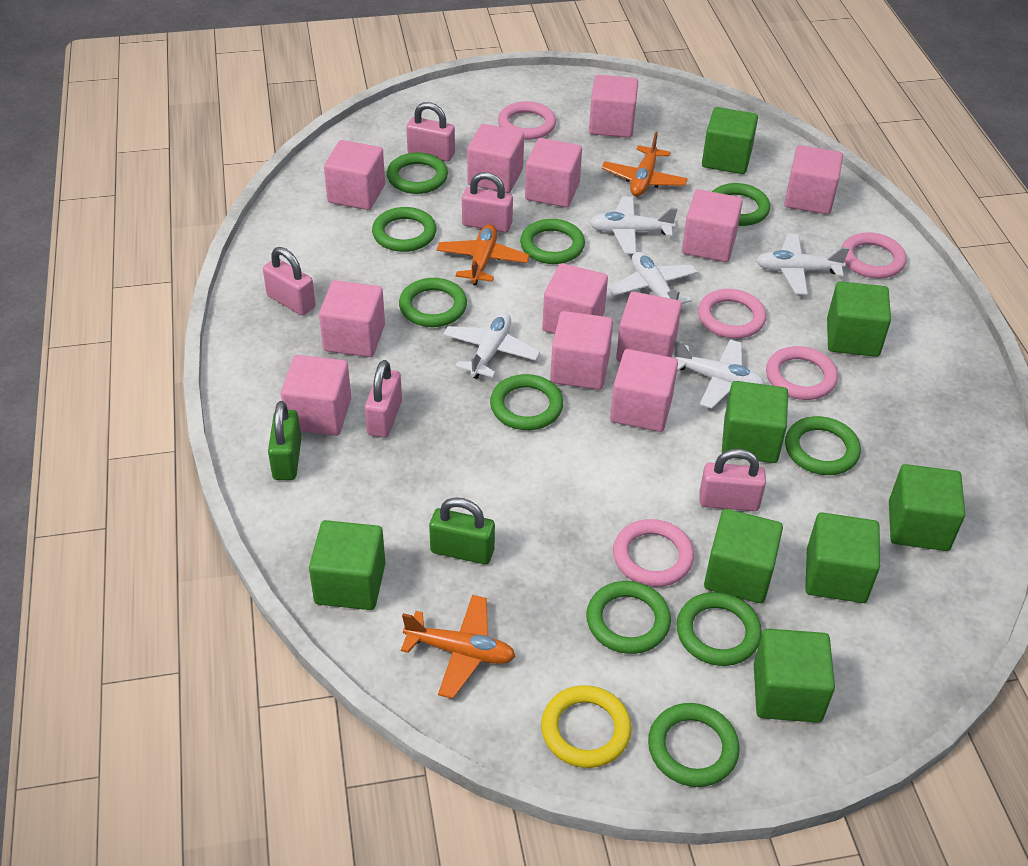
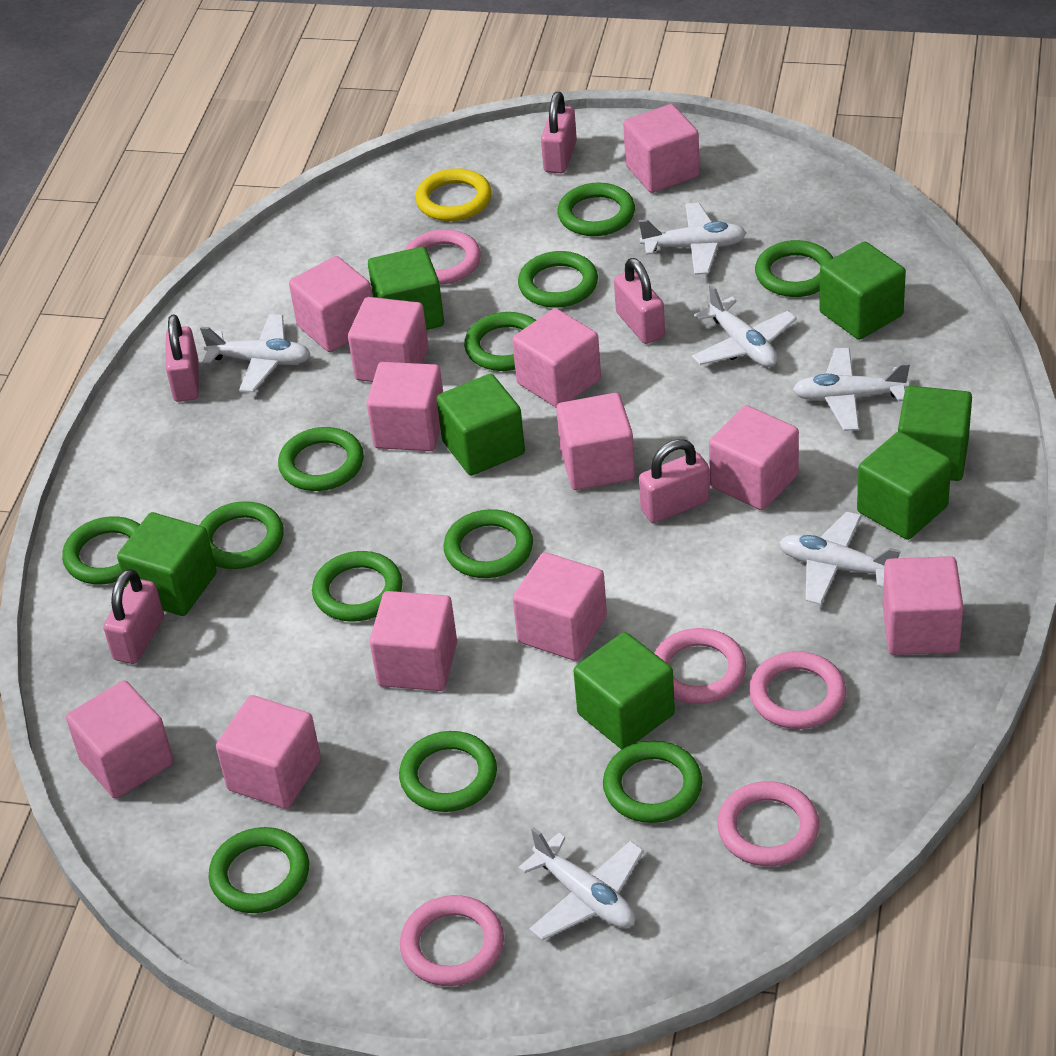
green cube: 8 -> 7
green padlock: 2 -> 0
green ring: 10 -> 12
orange plane: 3 -> 0
white plane: 5 -> 6

